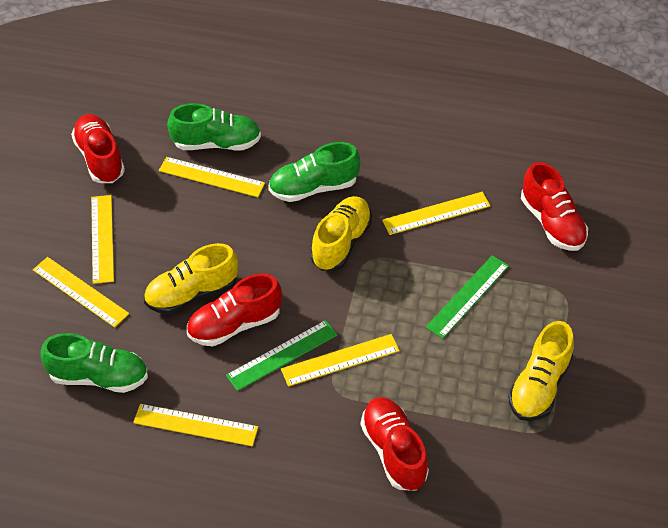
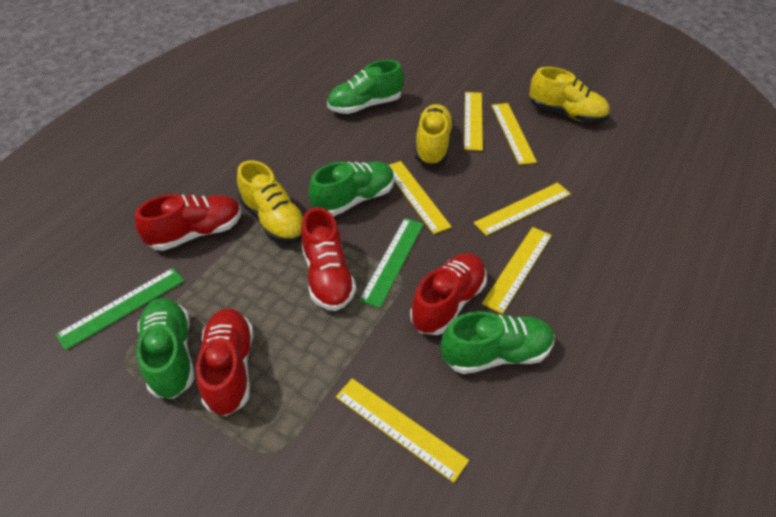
green shoe: 3 -> 4

